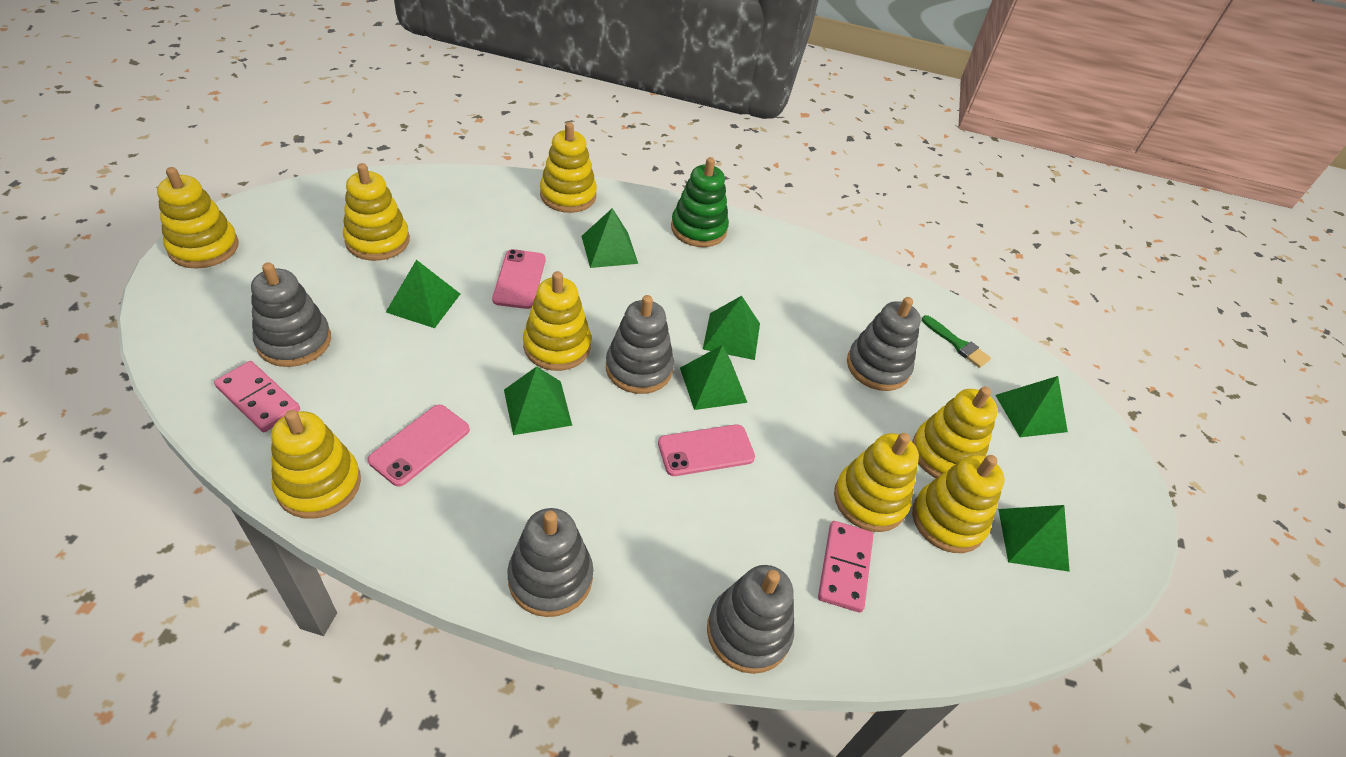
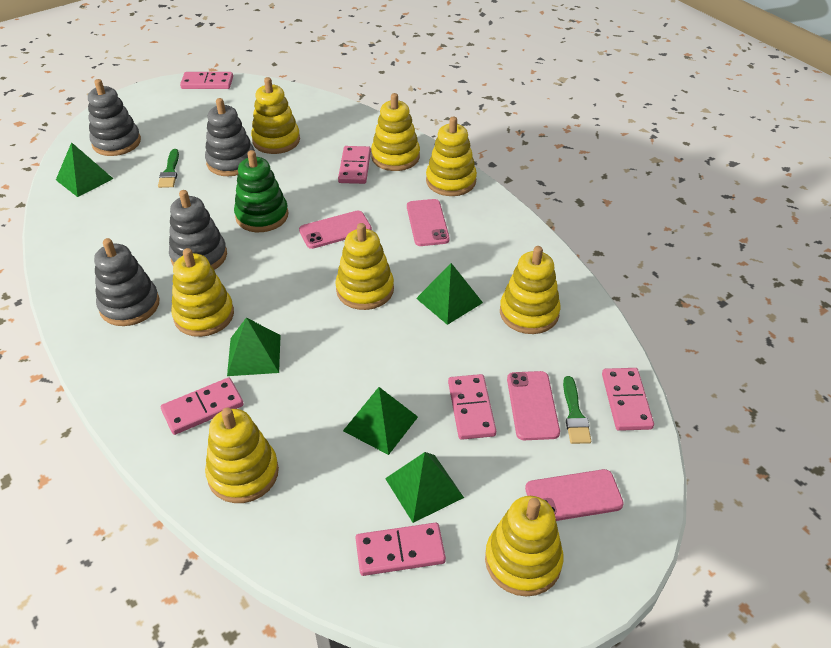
green brush: 1 -> 2
green pyramid: 7 -> 5
grey stacking toy: 5 -> 4
pink domino: 2 -> 6
pink phone: 3 -> 4

